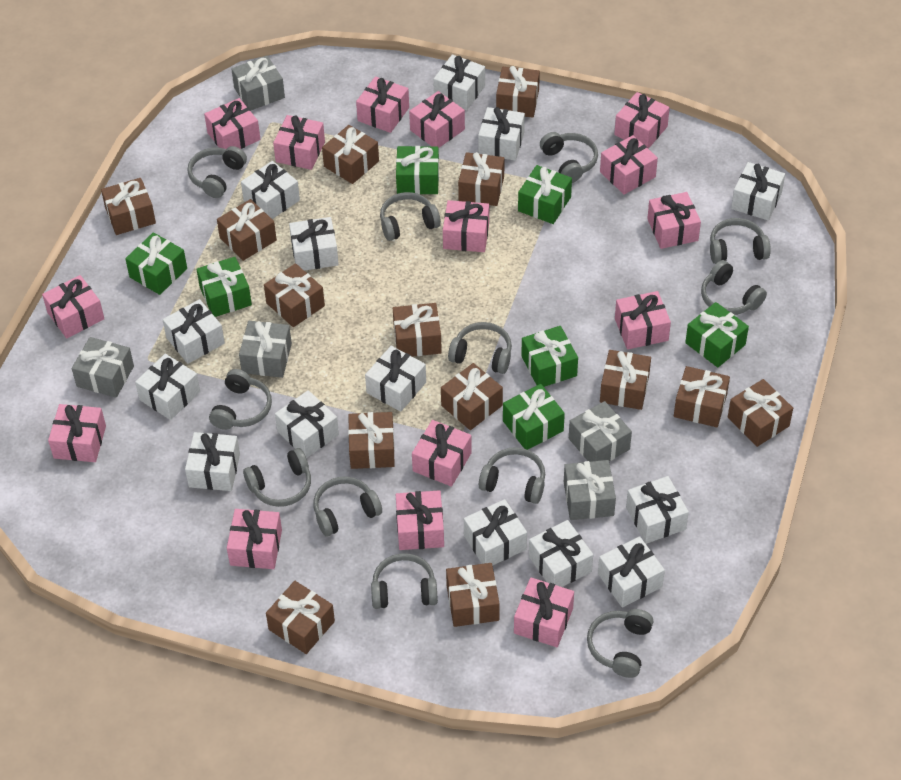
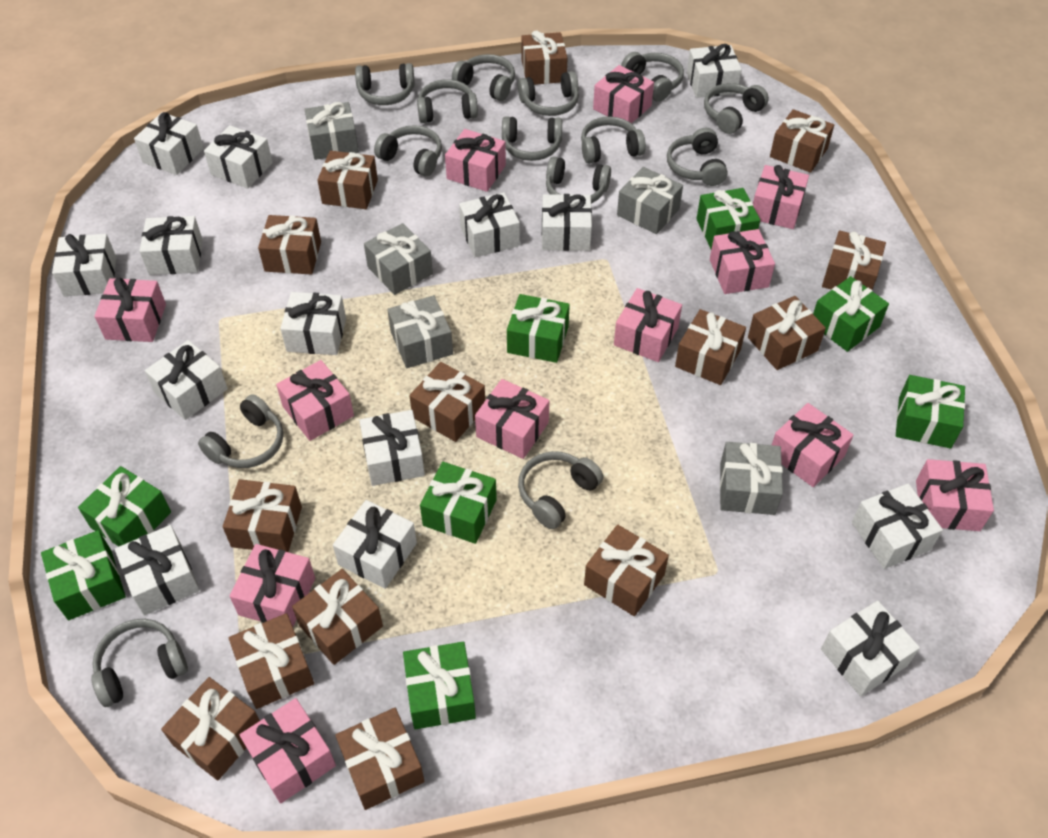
green gift: 7 -> 8
grey headphones: 12 -> 14
pink gift: 15 -> 12

